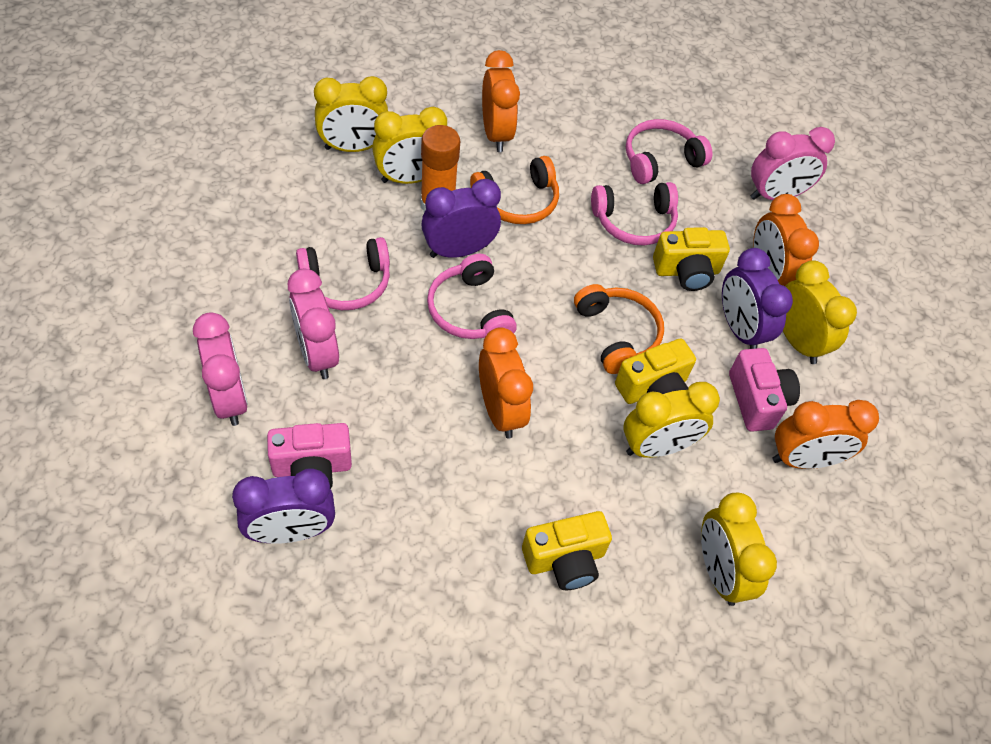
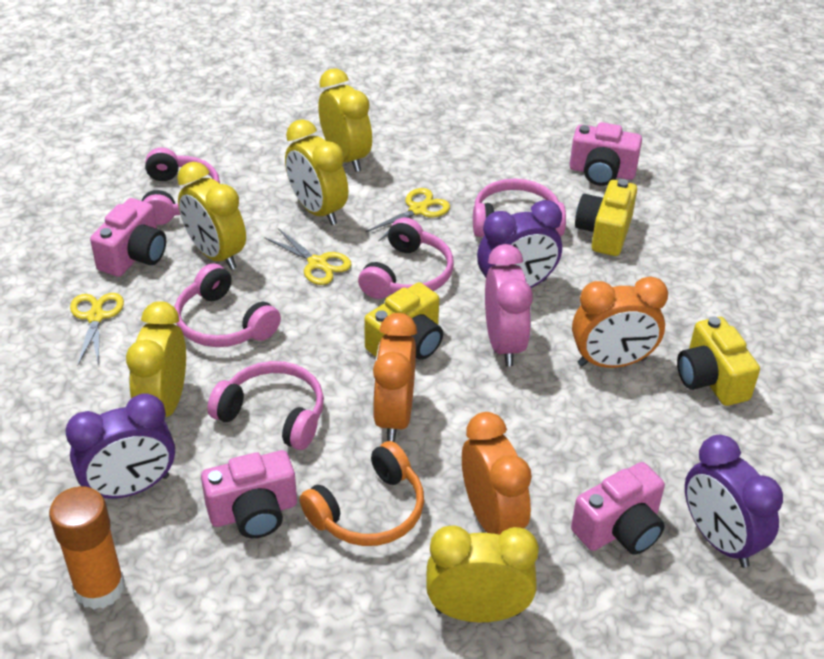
orange clock: 4 -> 3
orange headphones: 2 -> 1
pink camera: 2 -> 4
pink clock: 3 -> 1
pink headphones: 4 -> 5
yellow scissors: 0 -> 3

